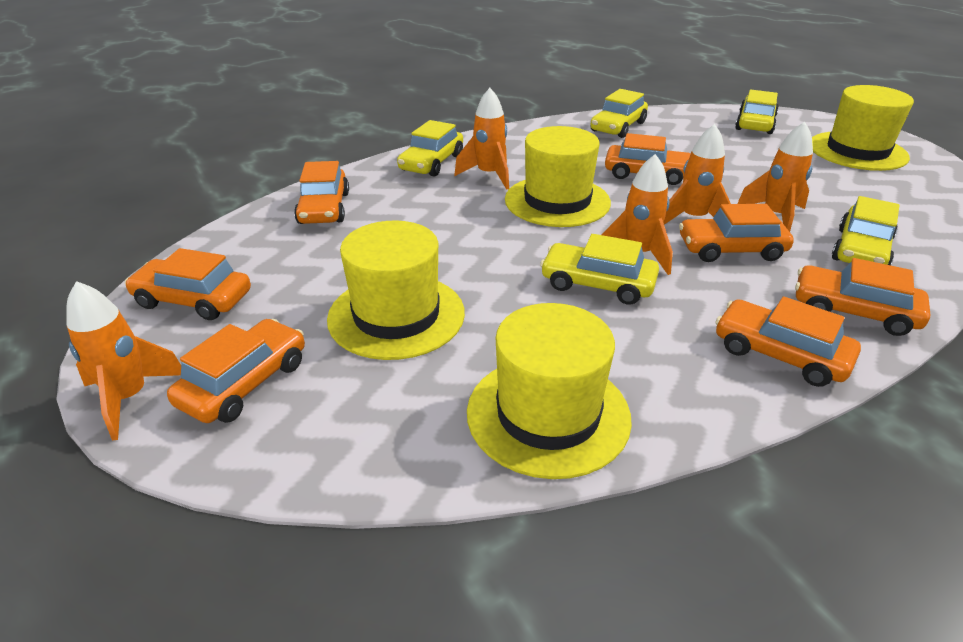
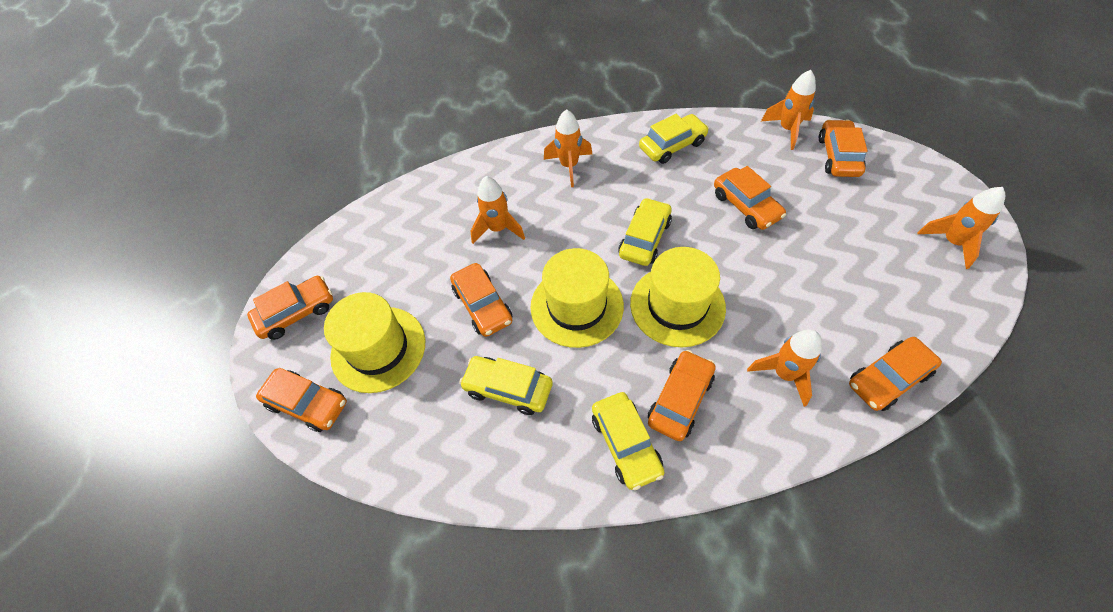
yellow car: 5 -> 4
yellow hat: 4 -> 3

